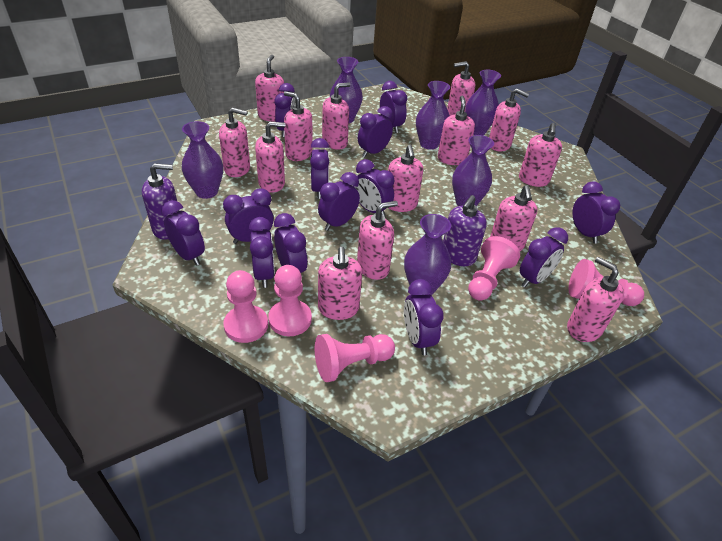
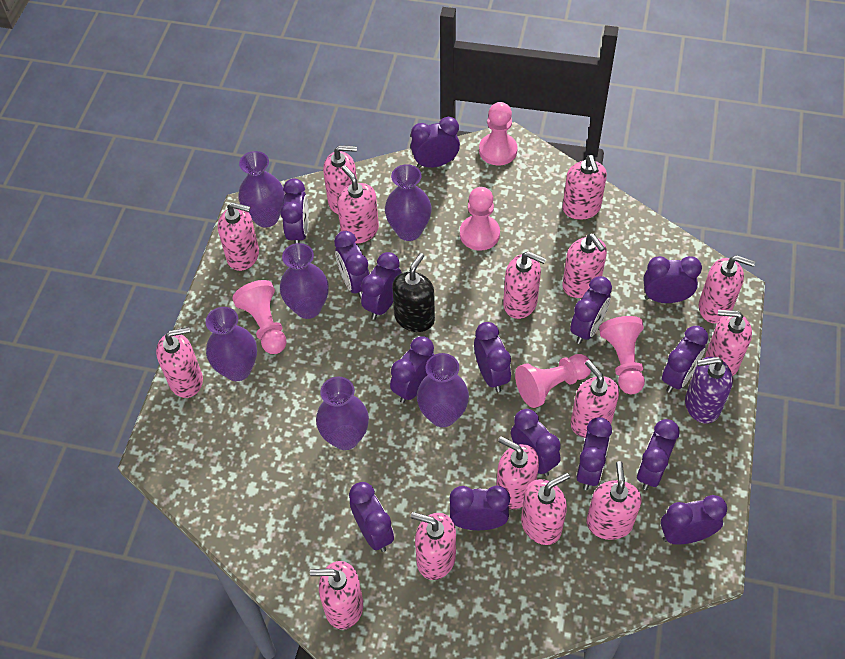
black soap dispenser: 0 -> 1
pink soap dispenser: 14 -> 15
purple clock: 13 -> 15
purple soap dispenser: 2 -> 1

